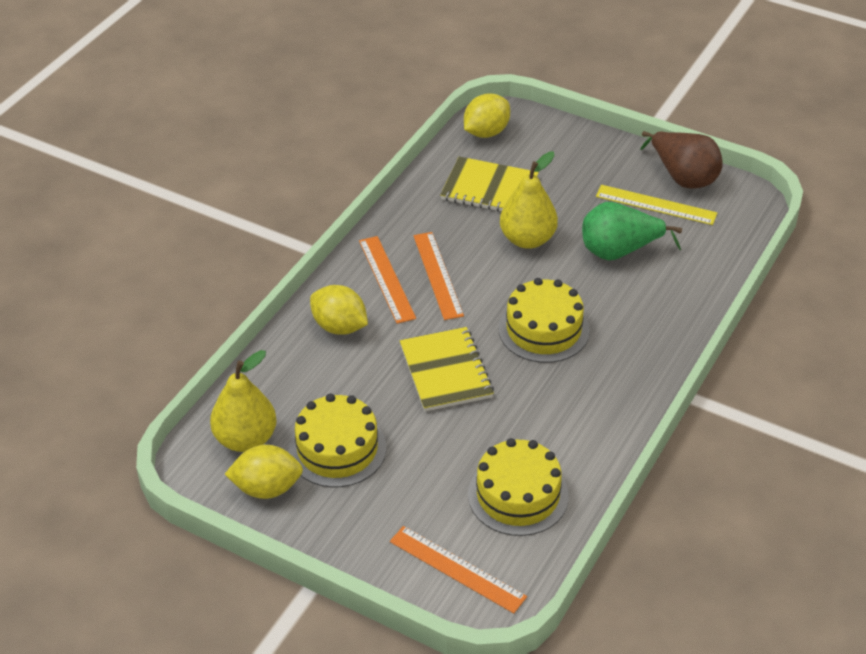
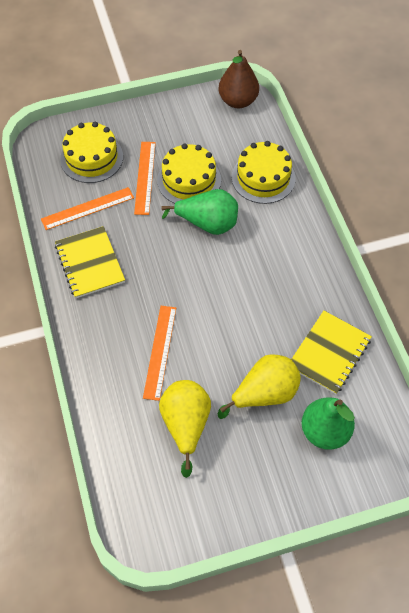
green pear: 1 -> 2
yellow lemon: 3 -> 0
yellow ruler: 1 -> 0

